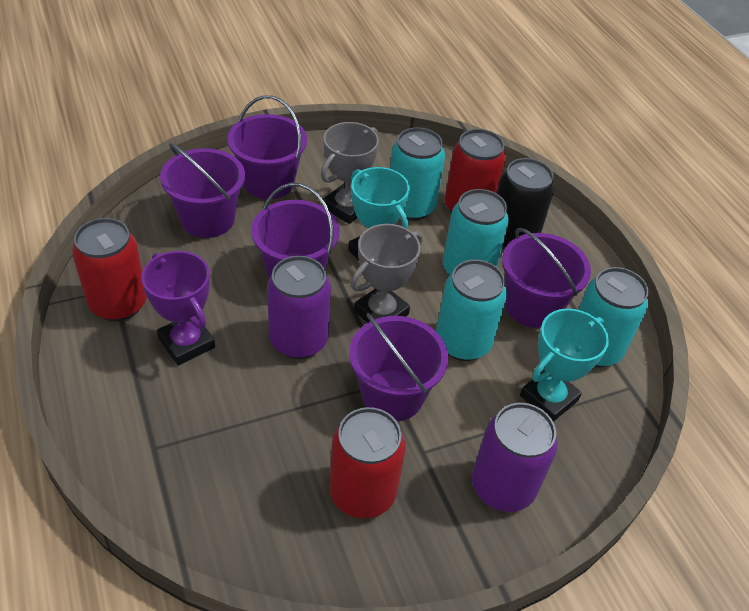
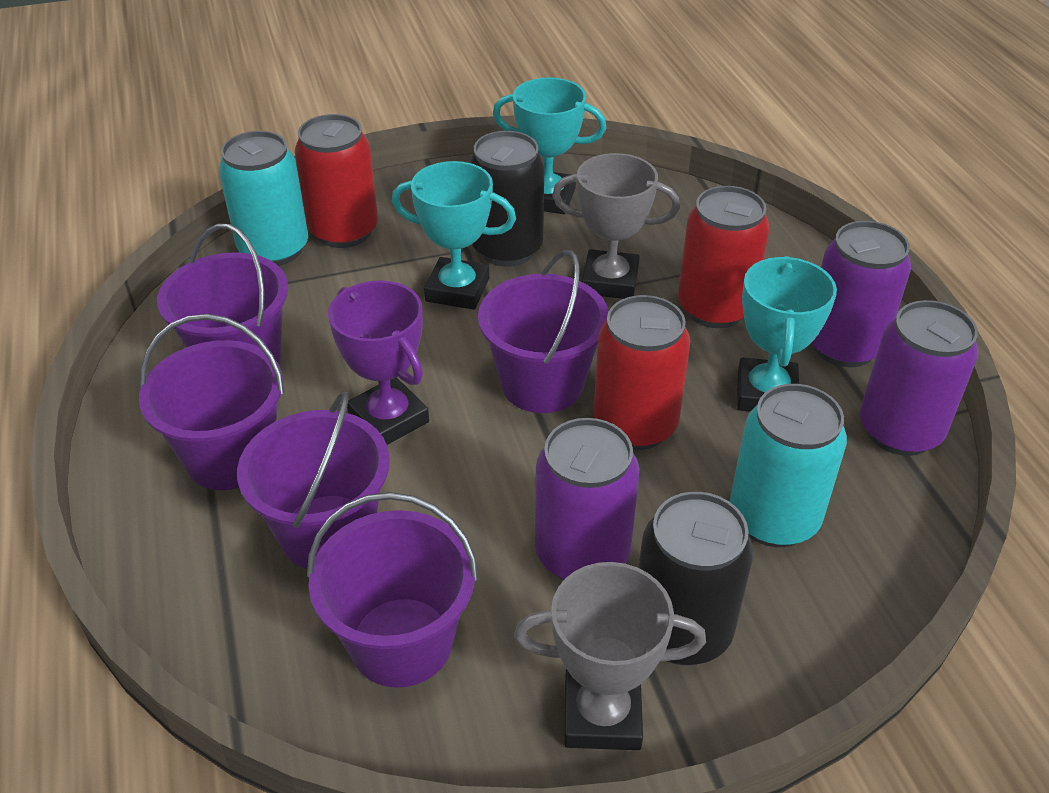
black can: 1 -> 2
purple can: 2 -> 3
turquoise can: 4 -> 2
turquoise trophy: 2 -> 3

